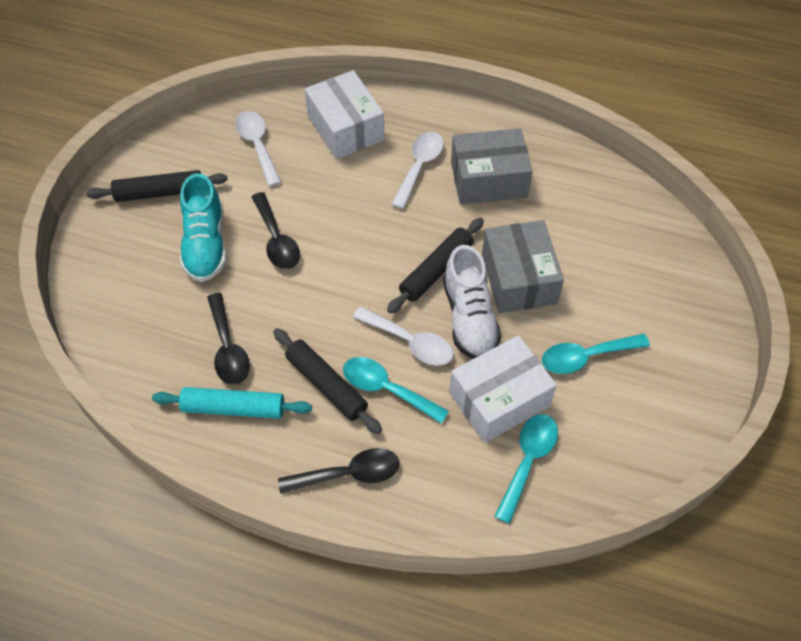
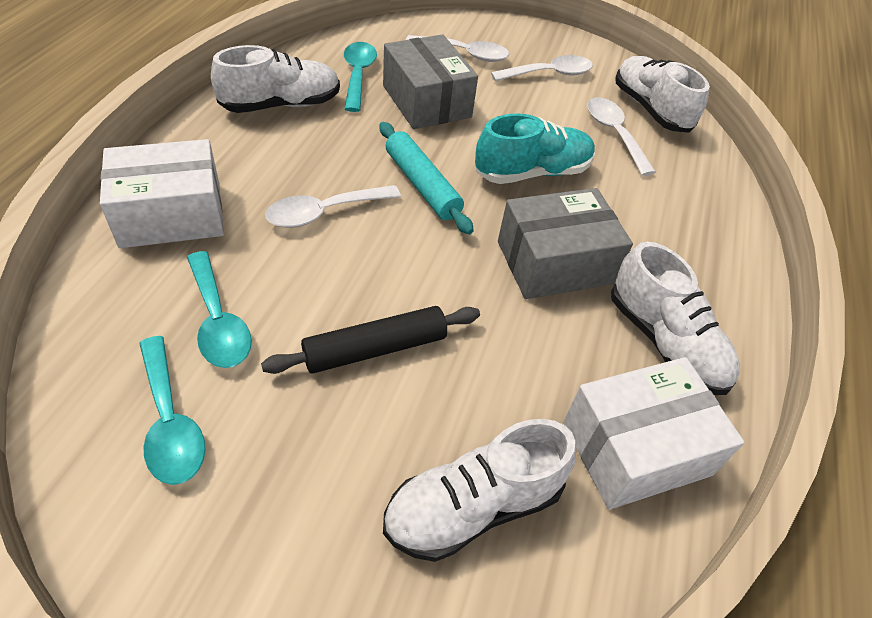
black rolling pin: 3 -> 1
black spoon: 3 -> 0
white shoe: 1 -> 4
white spoon: 3 -> 4

